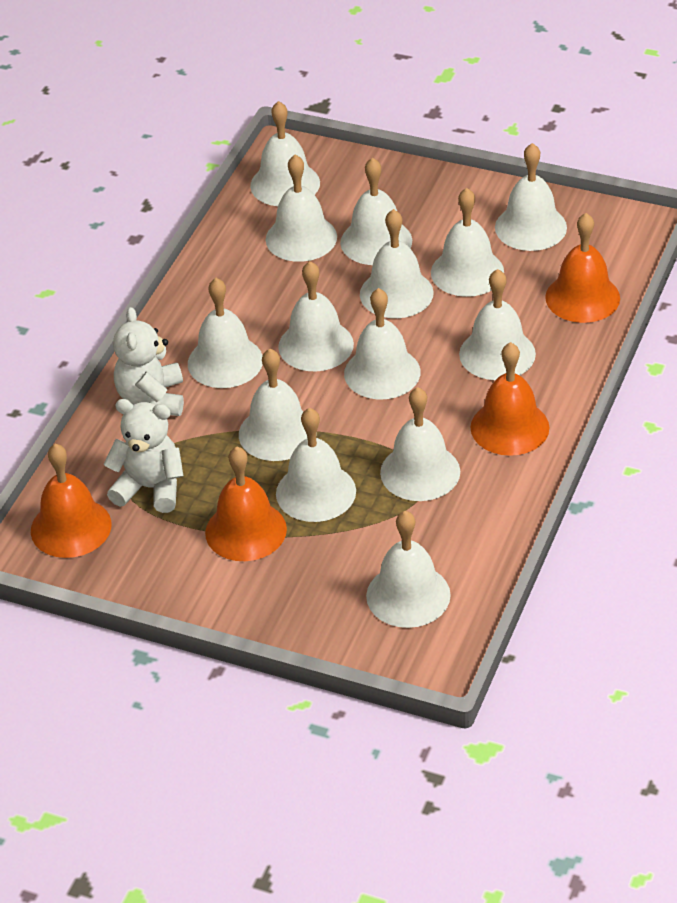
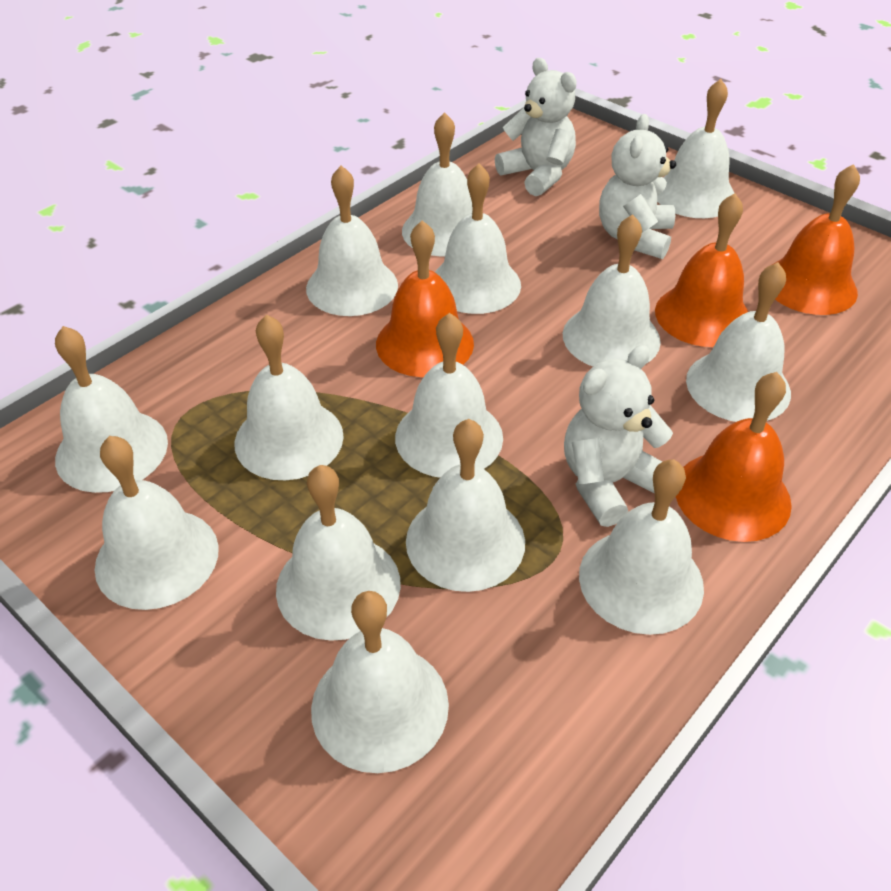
white teddy bear: 2 -> 3

